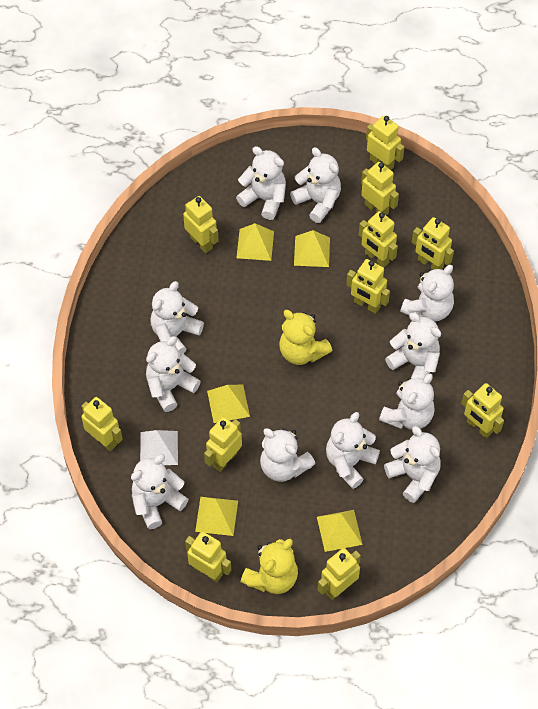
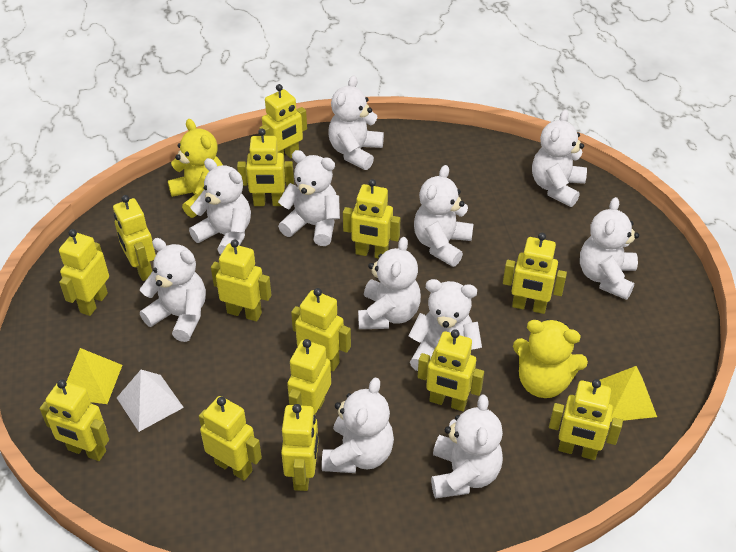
yellow pyramid: 5 -> 2
yellow robot: 11 -> 14

